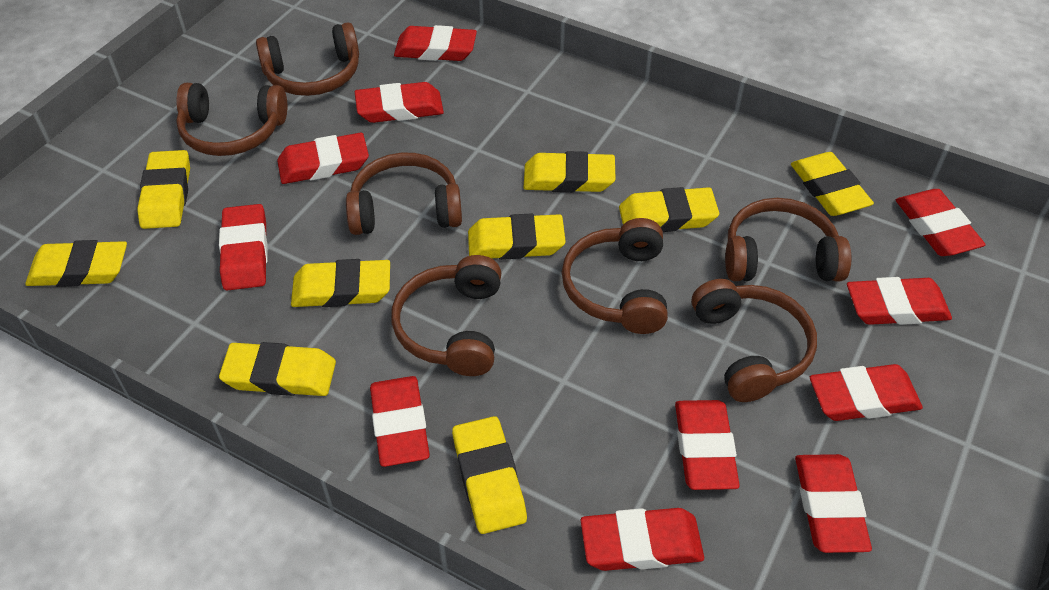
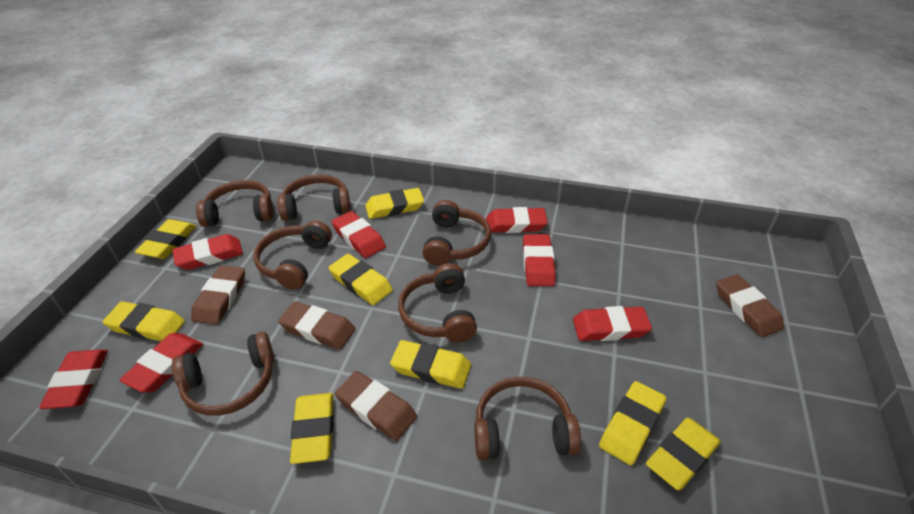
brown eraser: 0 -> 4
red eraser: 11 -> 7
yellow eraser: 9 -> 8

